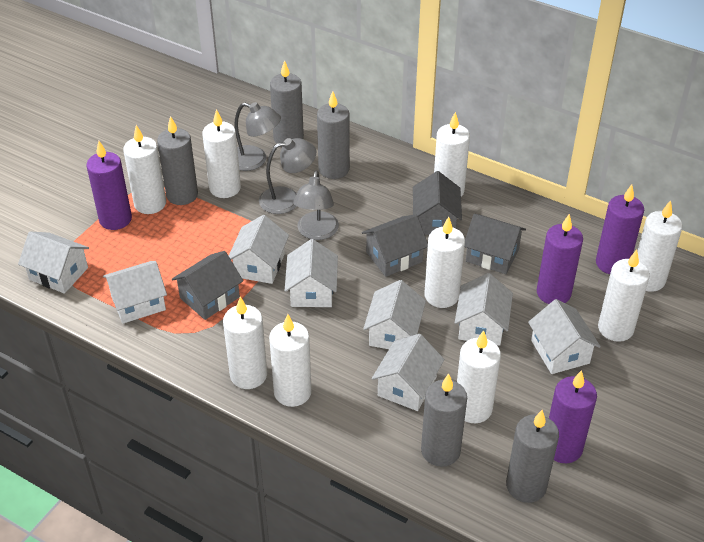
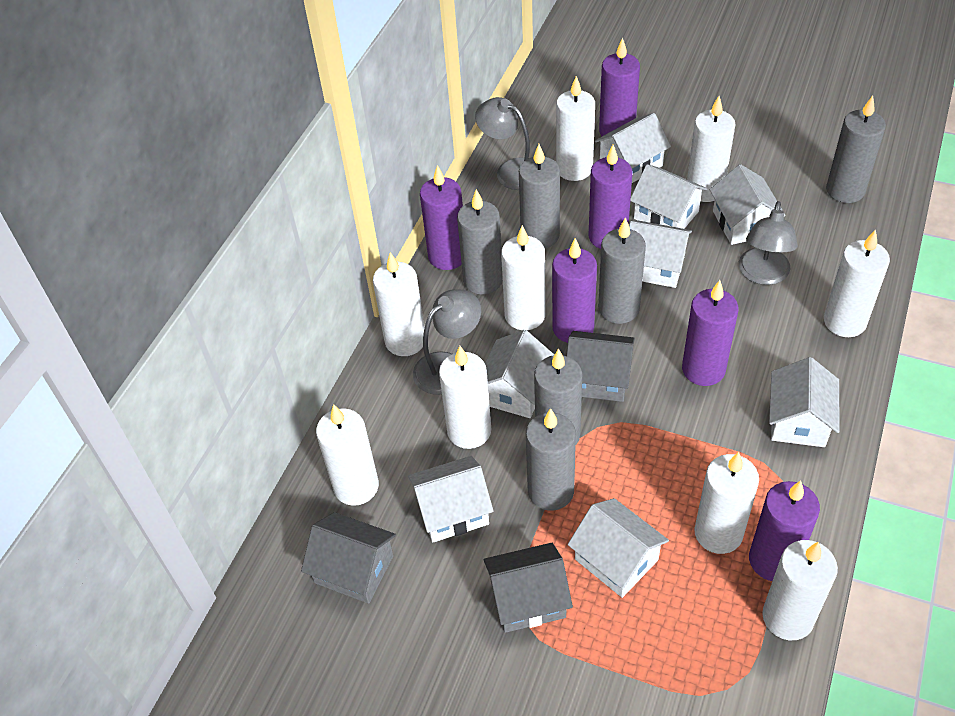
grey candle: 5 -> 6
grey house: 4 -> 3
purple candle: 4 -> 6

